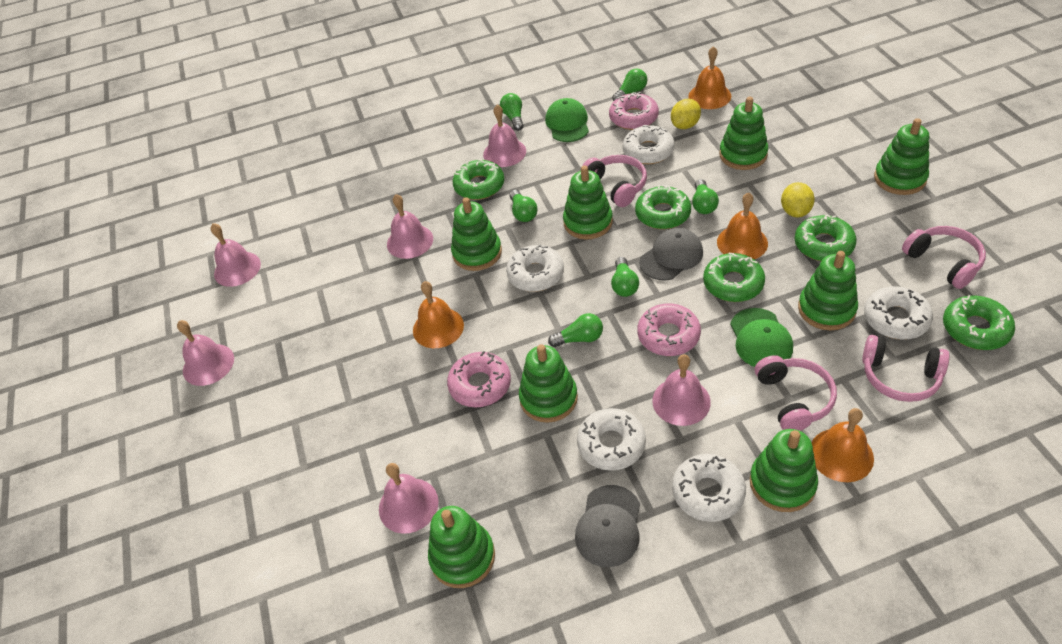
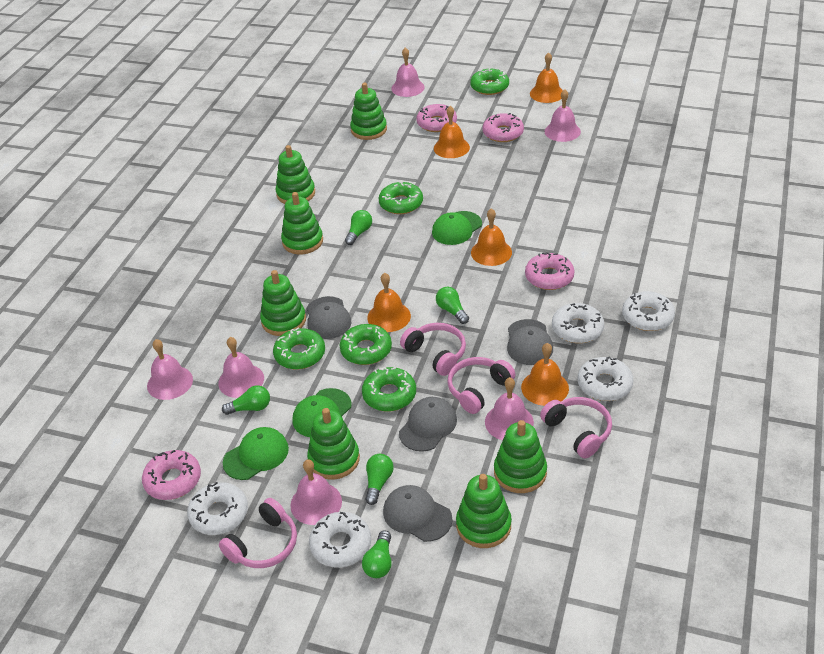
green cap: 2 -> 3
green light bulb: 6 -> 5
green stacking toy: 8 -> 7
grey cap: 2 -> 4
orange bell: 4 -> 5
pink donut: 3 -> 4
yellow lemon: 2 -> 0

